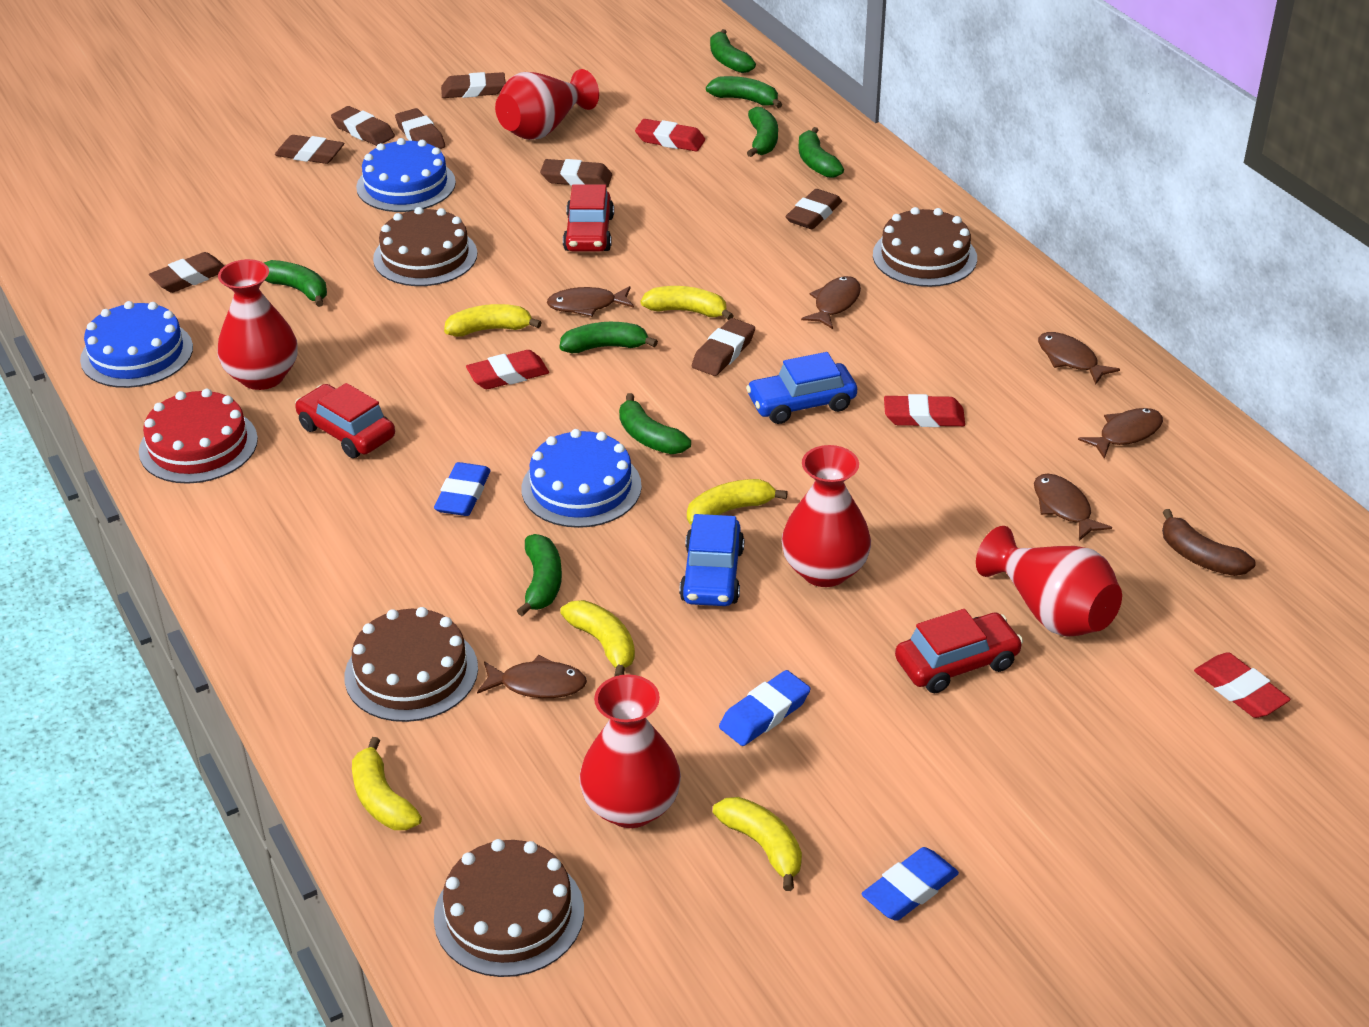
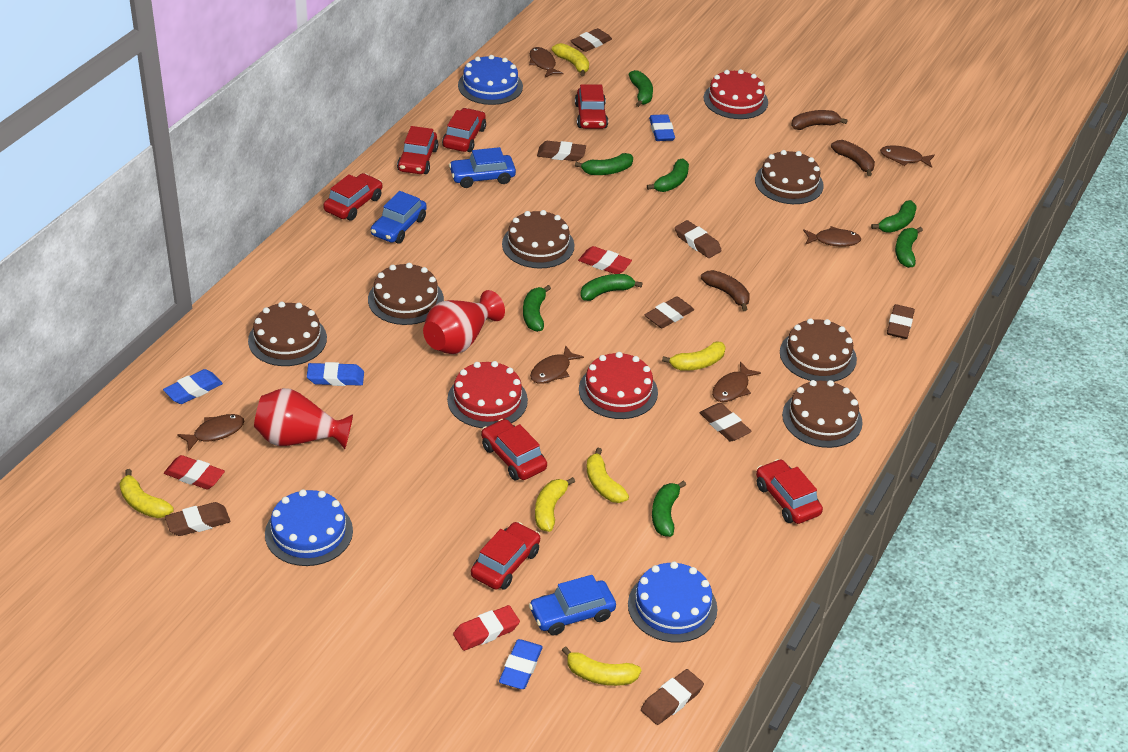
blue car: 2 -> 3
blue eraser: 3 -> 4
brown banana: 1 -> 3
brown cake: 4 -> 6
red cake: 1 -> 3
red car: 3 -> 7
red eraser: 4 -> 3
red vase: 5 -> 2

